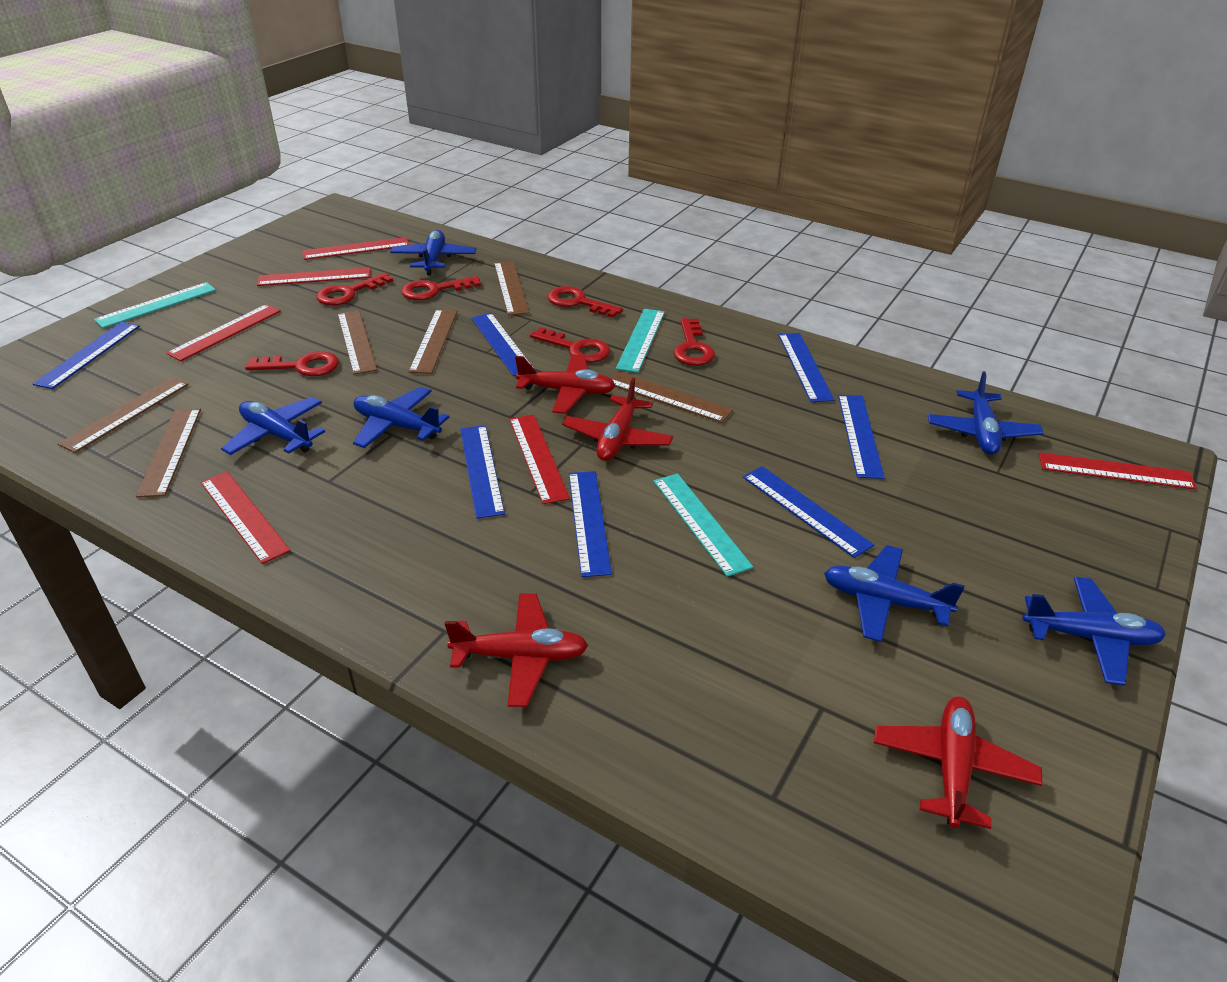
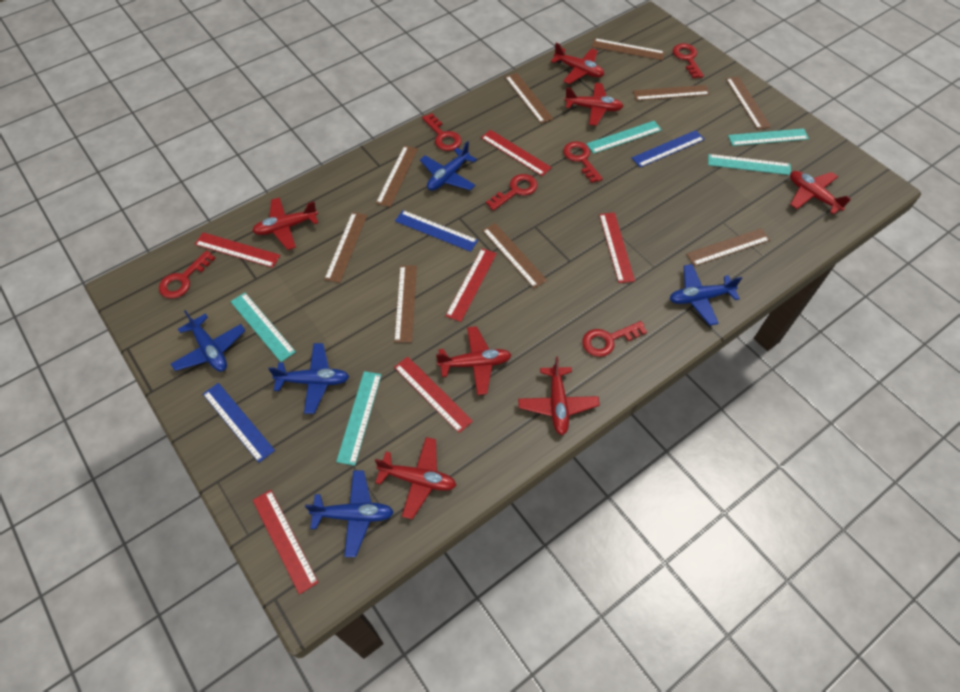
blue plane: 6 -> 5
blue ruler: 7 -> 3
brown ruler: 6 -> 9
red plane: 4 -> 7
turquoise ruler: 3 -> 5

